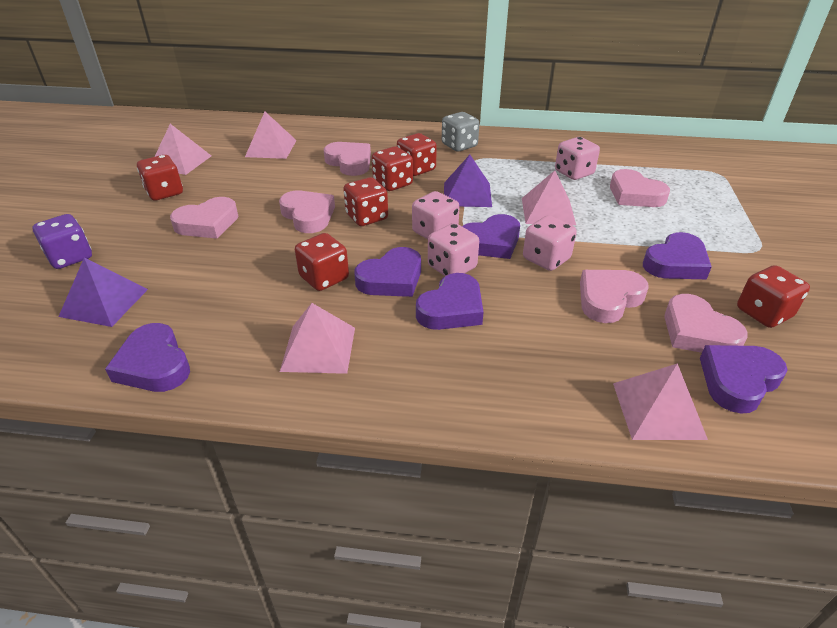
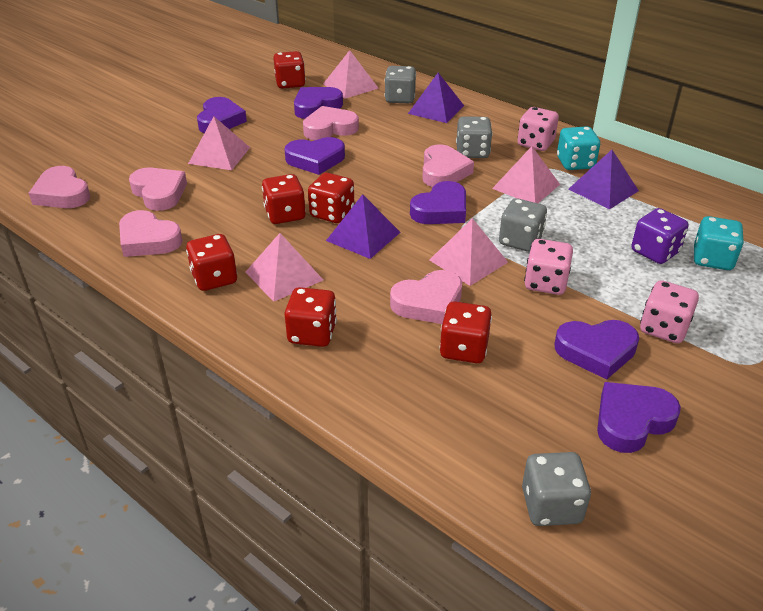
grey dice: 1 -> 4
pink dice: 4 -> 3
purple pyramid: 2 -> 3
turquoise dice: 0 -> 2

